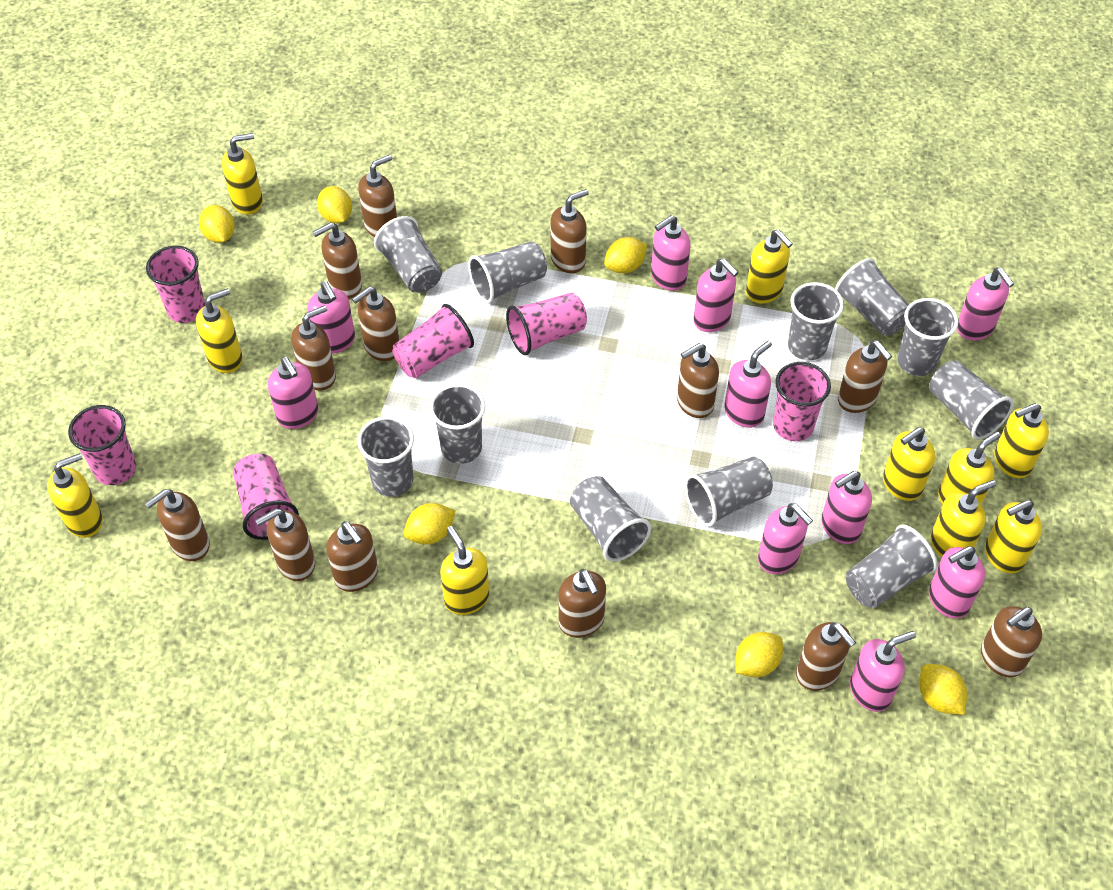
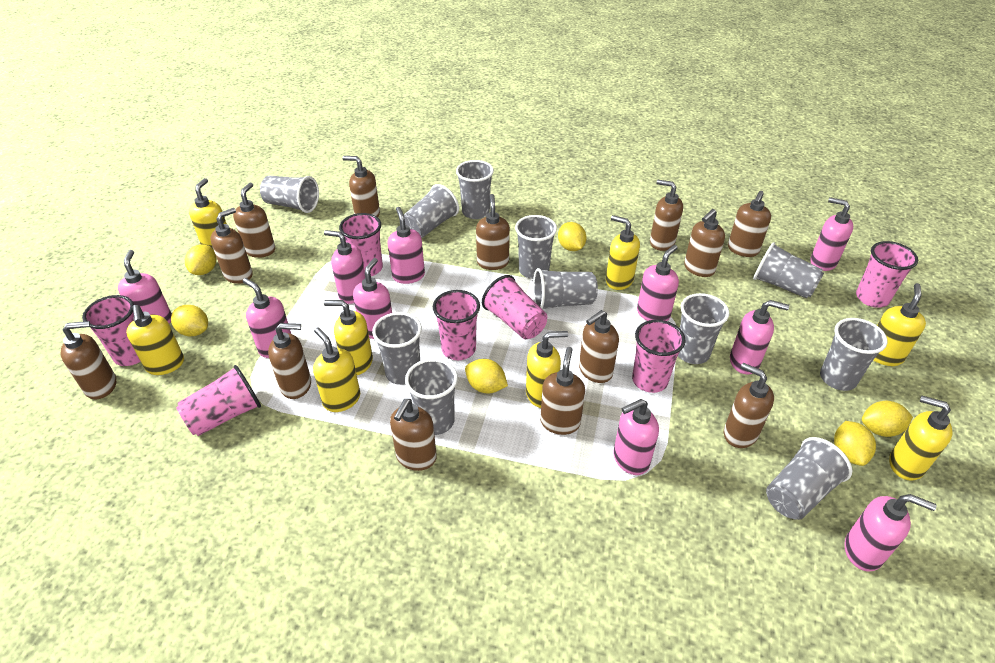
pink cup: 6 -> 7
yellow soap dispenser: 10 -> 8

